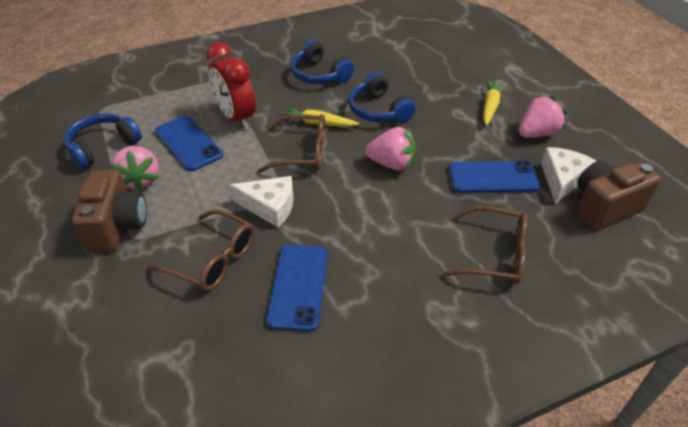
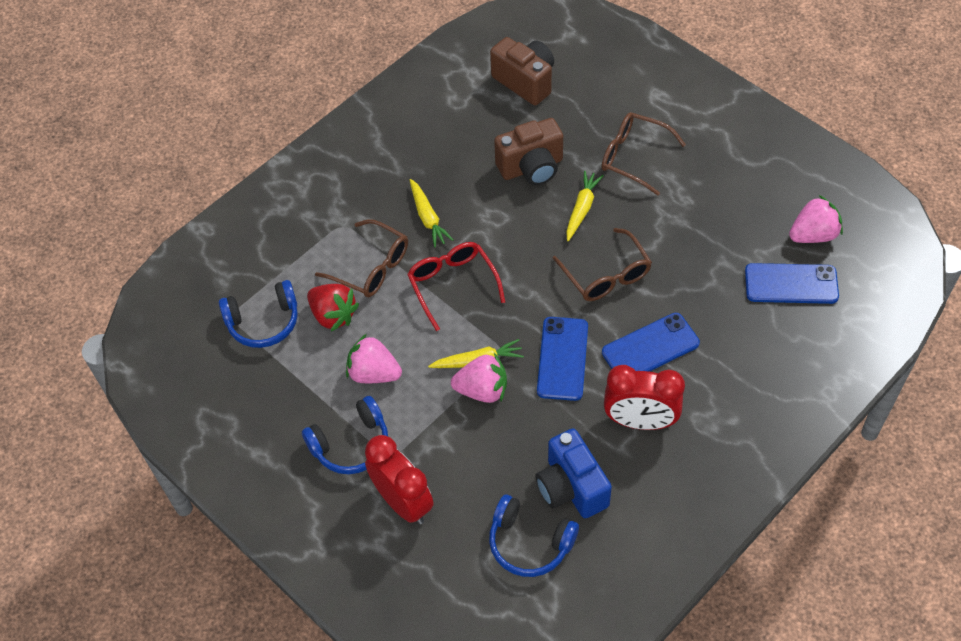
blue camera: 0 -> 1
red clock: 1 -> 2
red glasses: 0 -> 1
red strawberry: 0 -> 1
white cheese: 2 -> 0
yellow carrot: 2 -> 3

